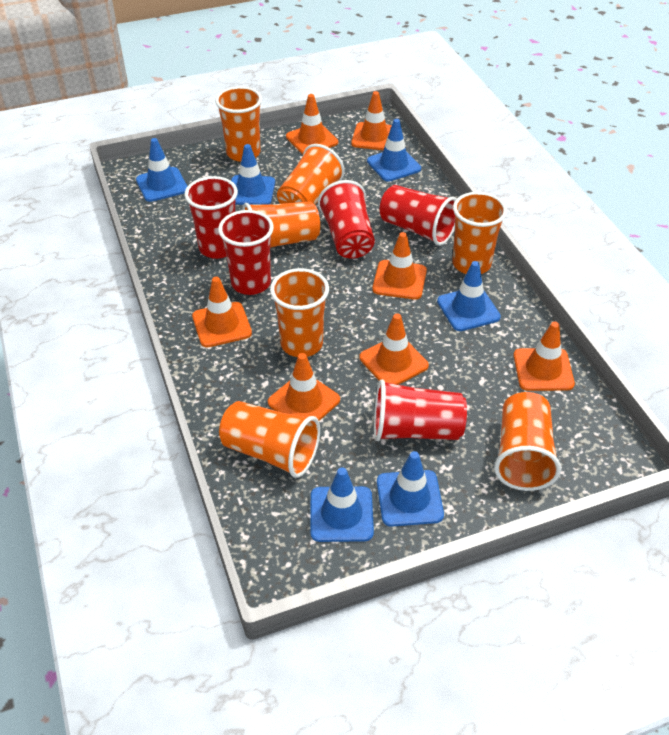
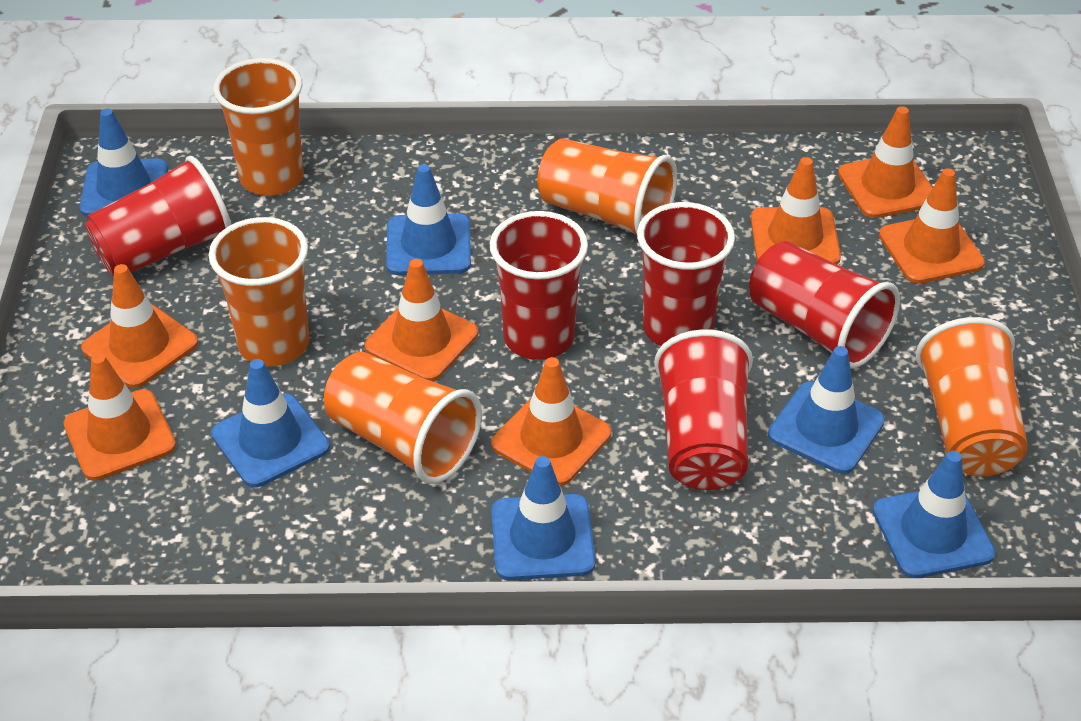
orange cup: 7 -> 5

